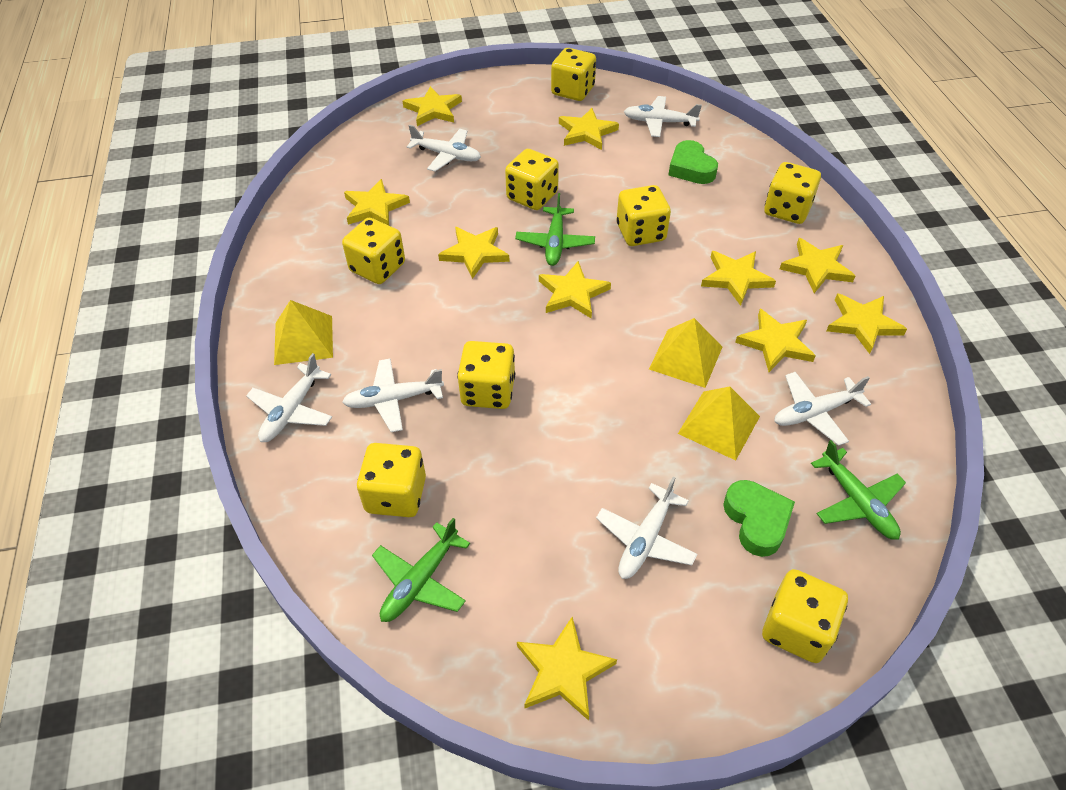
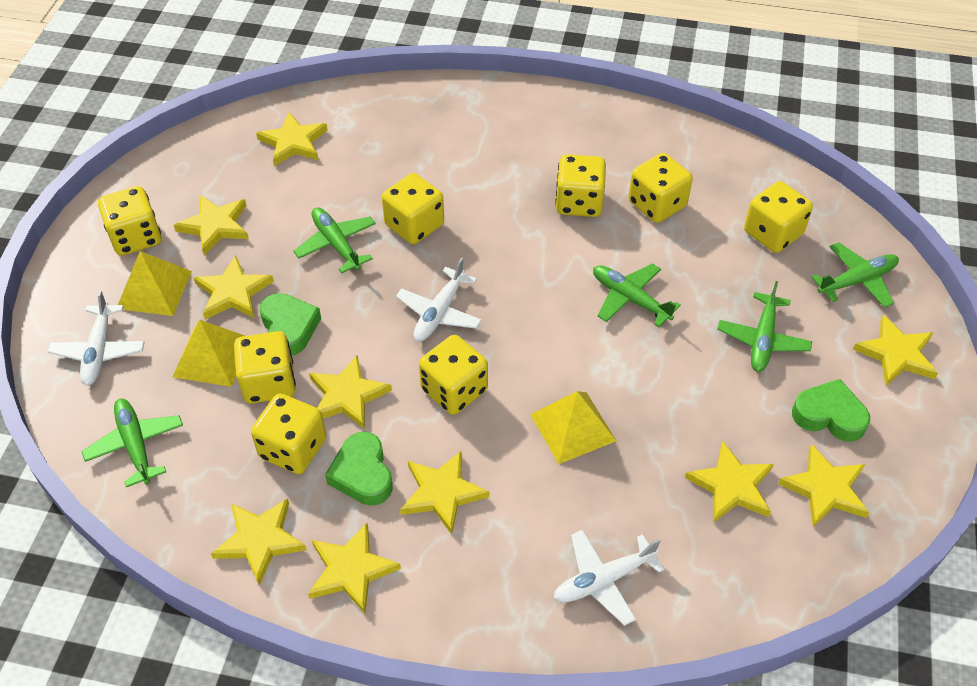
green heart: 2 -> 3
green plane: 3 -> 5
white plane: 6 -> 3

